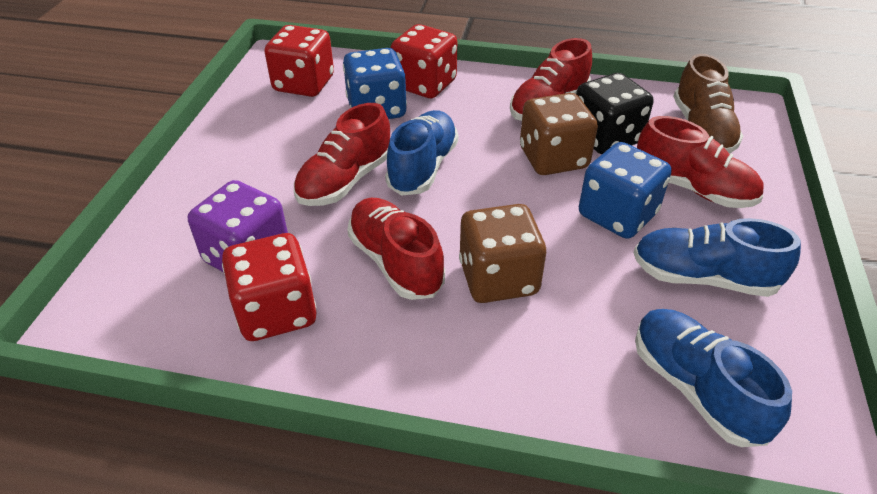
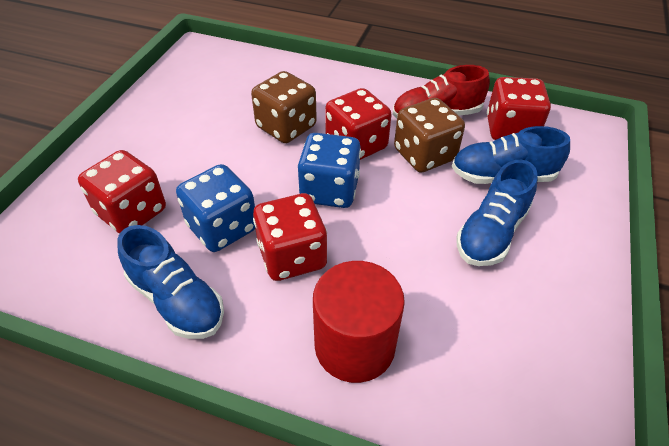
black dice: 1 -> 0
brown shoe: 1 -> 0
purple dice: 1 -> 0
red cylinder: 0 -> 1
red dice: 3 -> 4
red shoe: 4 -> 1

